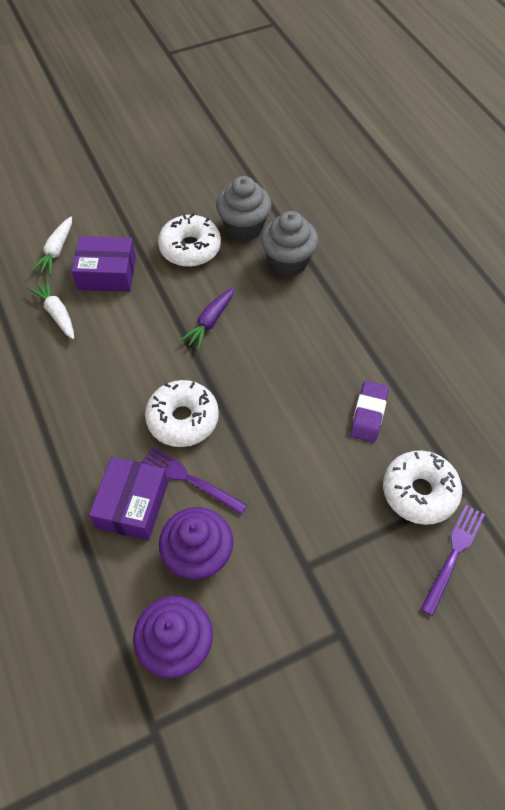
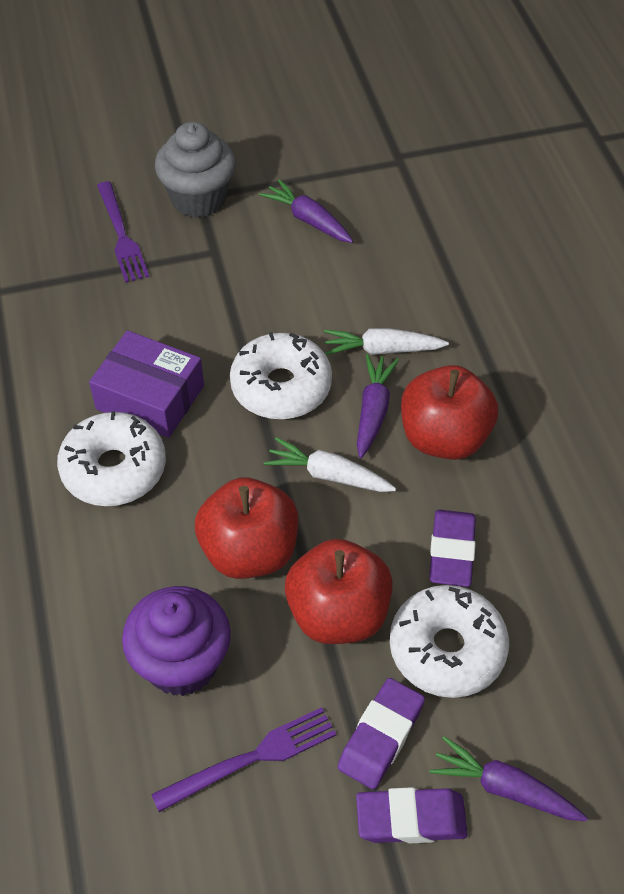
grey cupcake: 2 -> 1
purple box: 2 -> 1
purple carrot: 1 -> 3
purple cupcake: 2 -> 1
purple eraser: 1 -> 3
red apple: 0 -> 3

